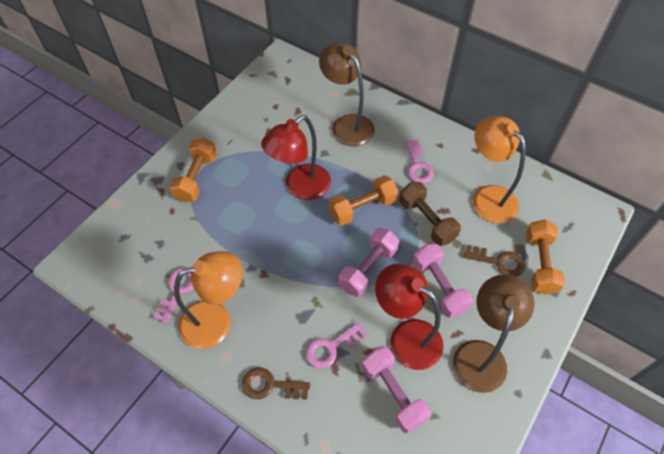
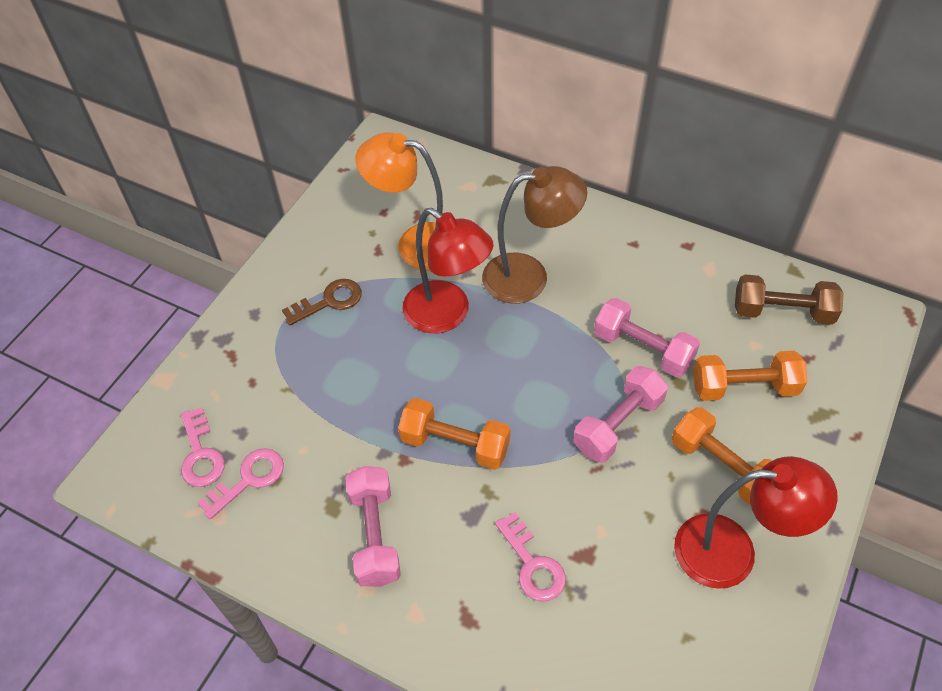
brown key: 2 -> 1
brown lamp: 2 -> 1
orange lamp: 2 -> 1

